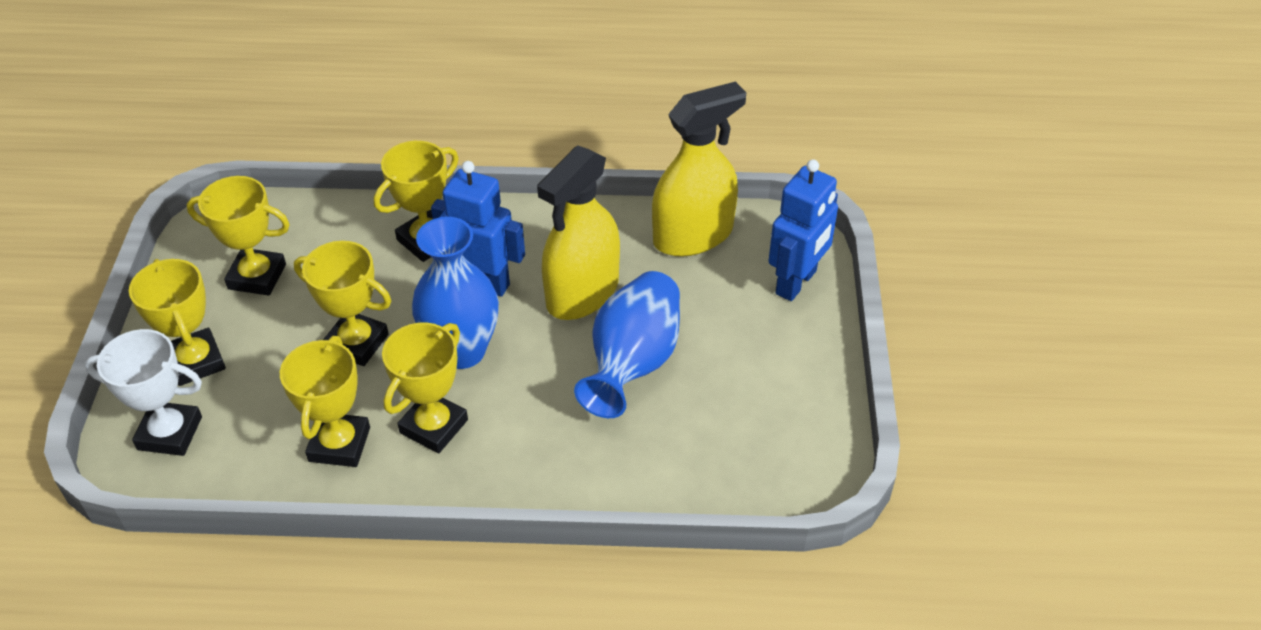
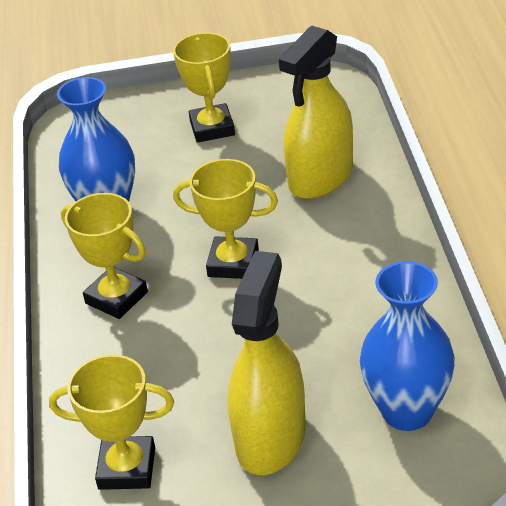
blue robot: 2 -> 0
white trophy: 1 -> 0
yellow trophy: 6 -> 4

